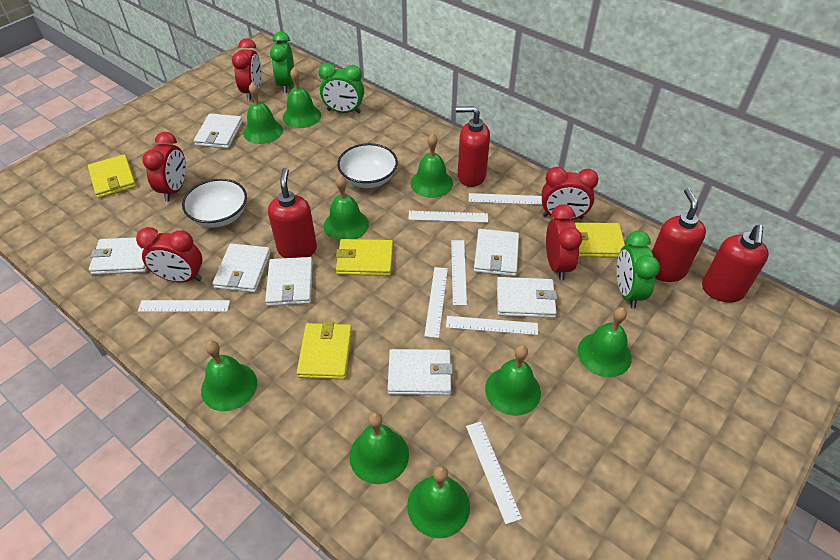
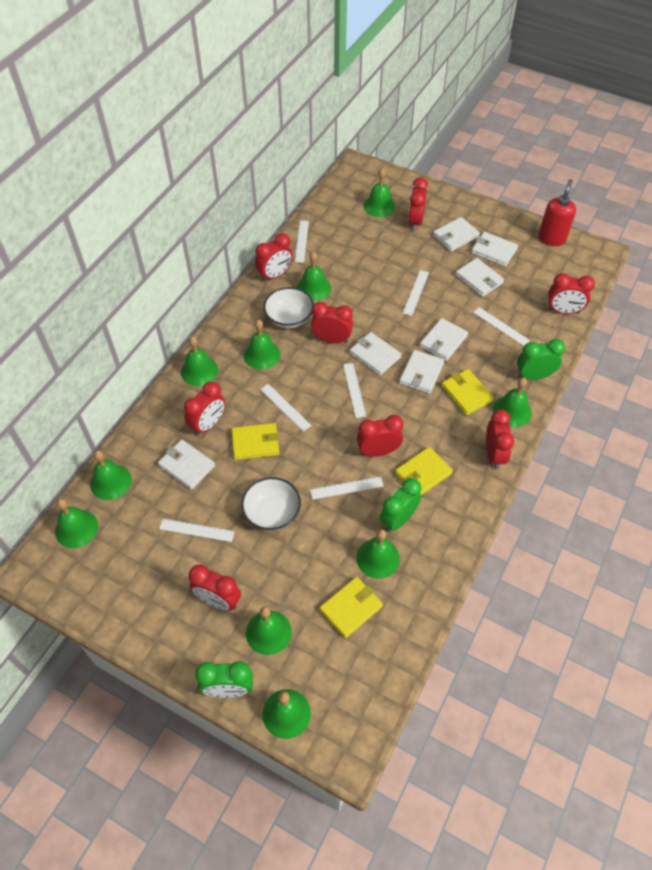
green bell: 9 -> 10
red clock: 5 -> 8
red soap dispenser: 4 -> 1

